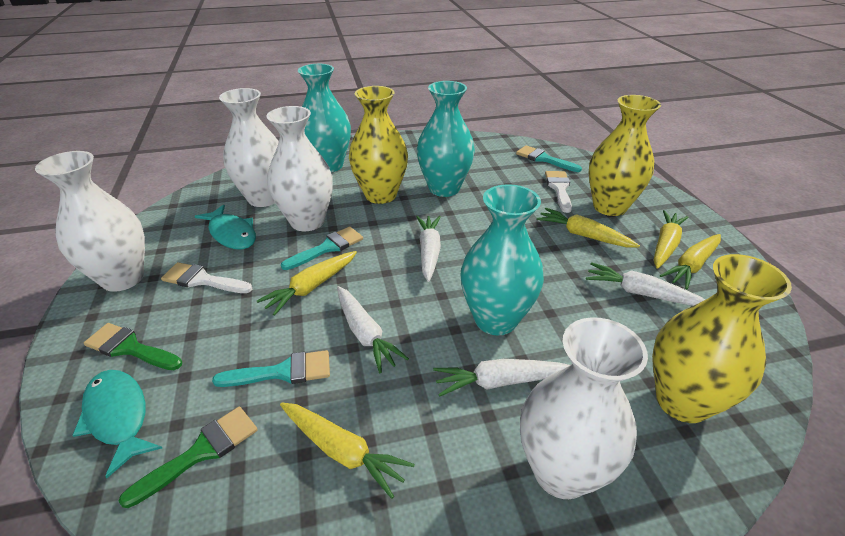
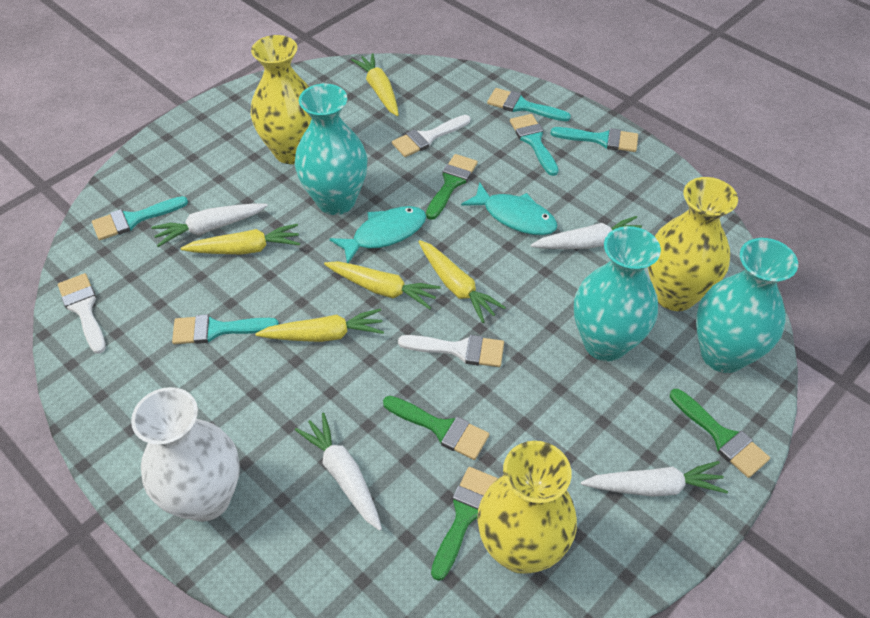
green brush: 2 -> 4
turquoise brush: 3 -> 5
white brush: 2 -> 3
white vase: 4 -> 1

